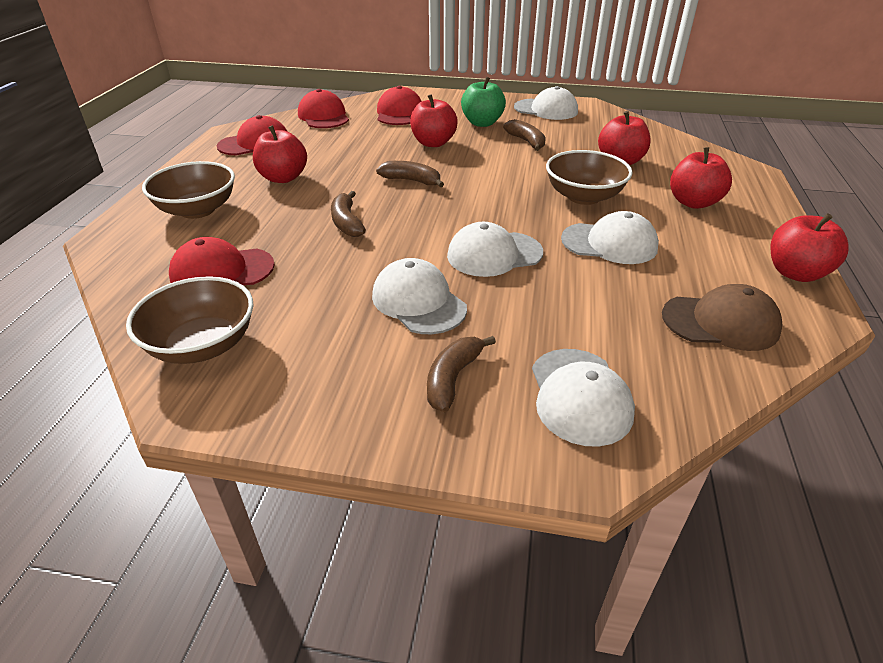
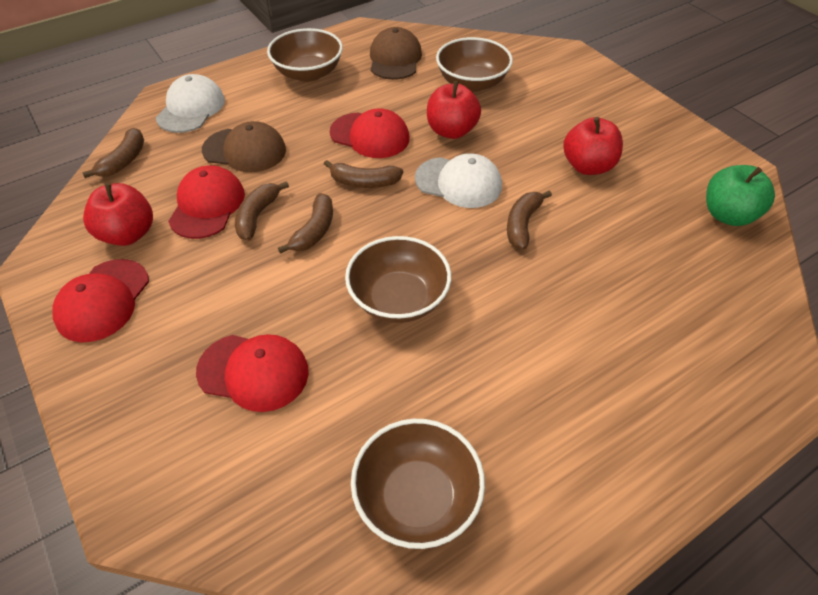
brown banana: 4 -> 5
brown bowl: 3 -> 4
brown cap: 1 -> 2
red apple: 5 -> 3
white cap: 5 -> 2

